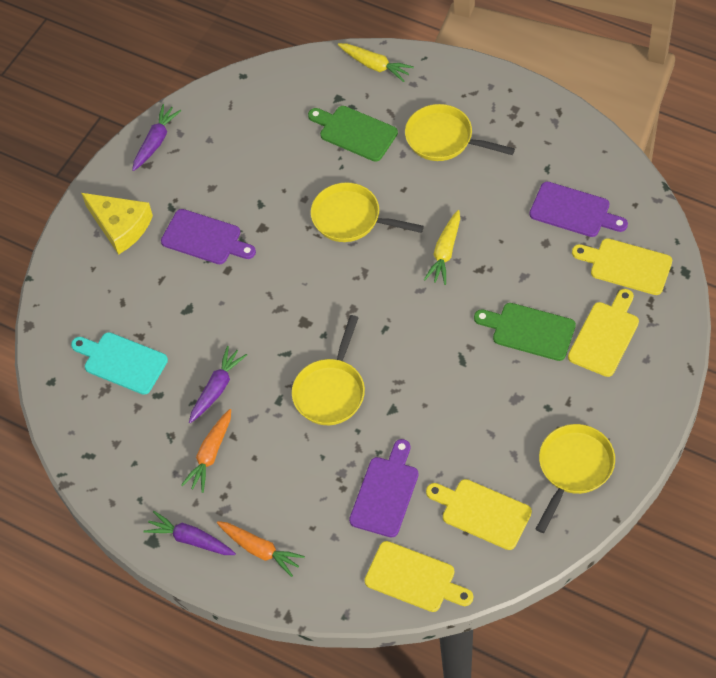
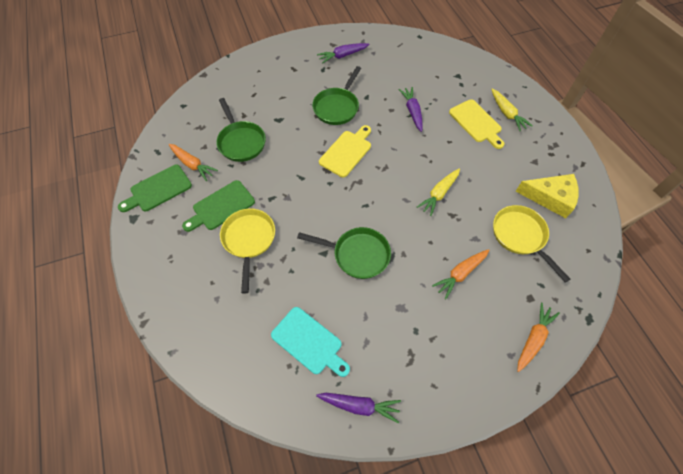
green pan: 0 -> 3
orange carrot: 2 -> 3
purple cutting board: 3 -> 0
yellow cutting board: 4 -> 2
yellow pan: 4 -> 2

